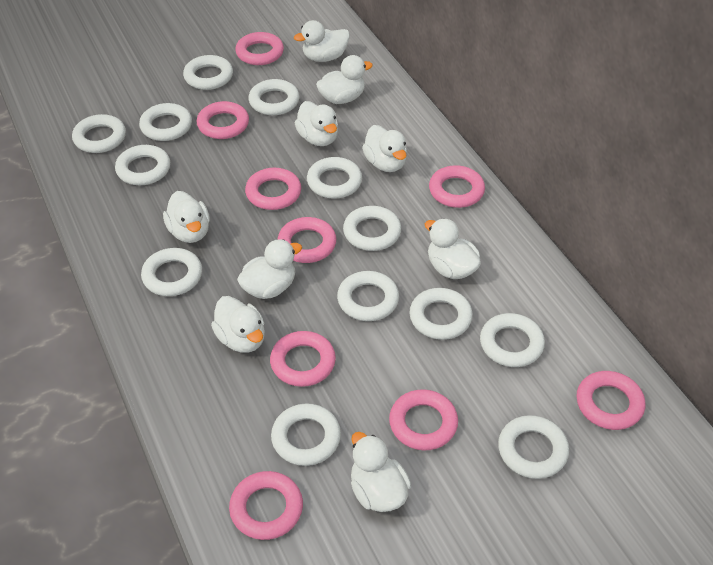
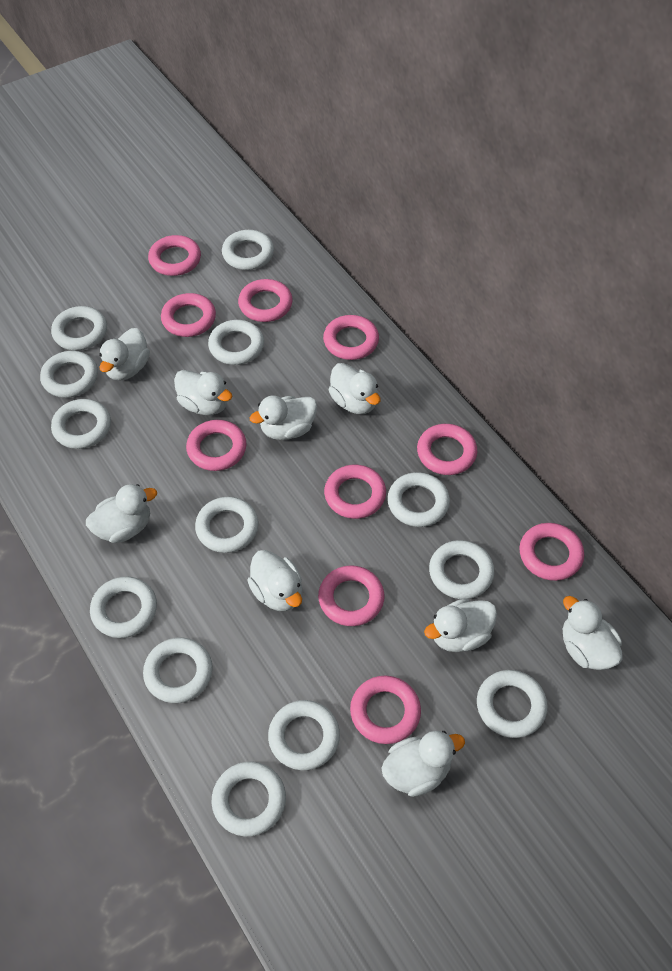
pink ring: 9 -> 10

